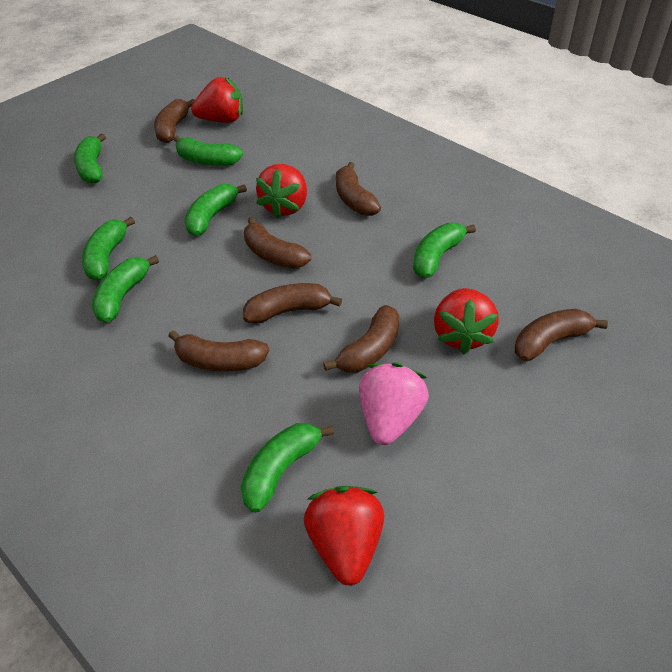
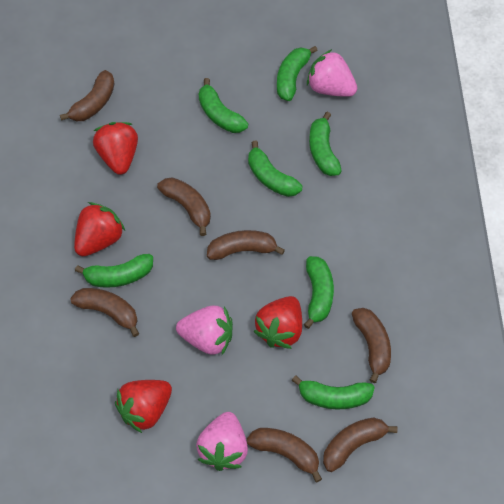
pink strawberry: 1 -> 3

